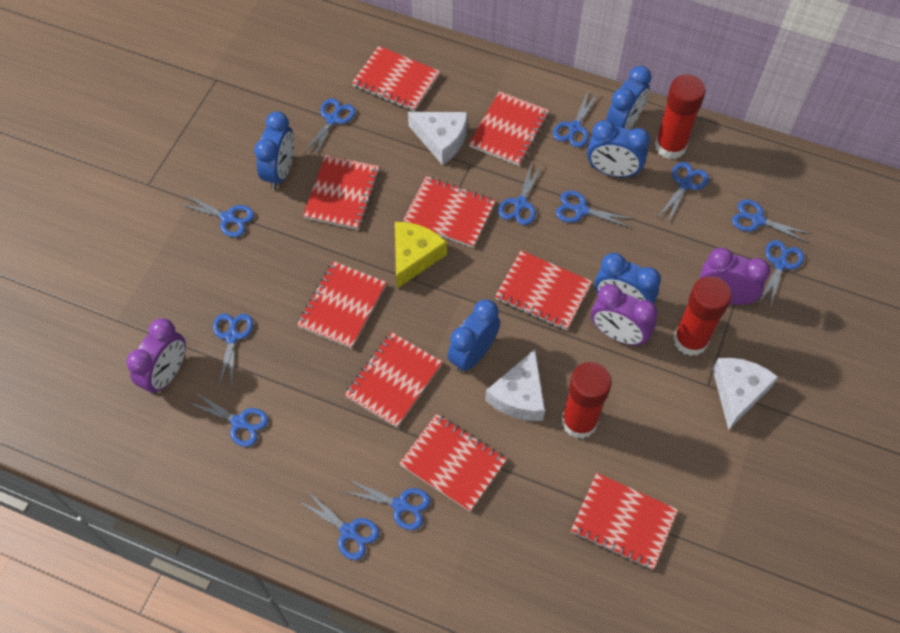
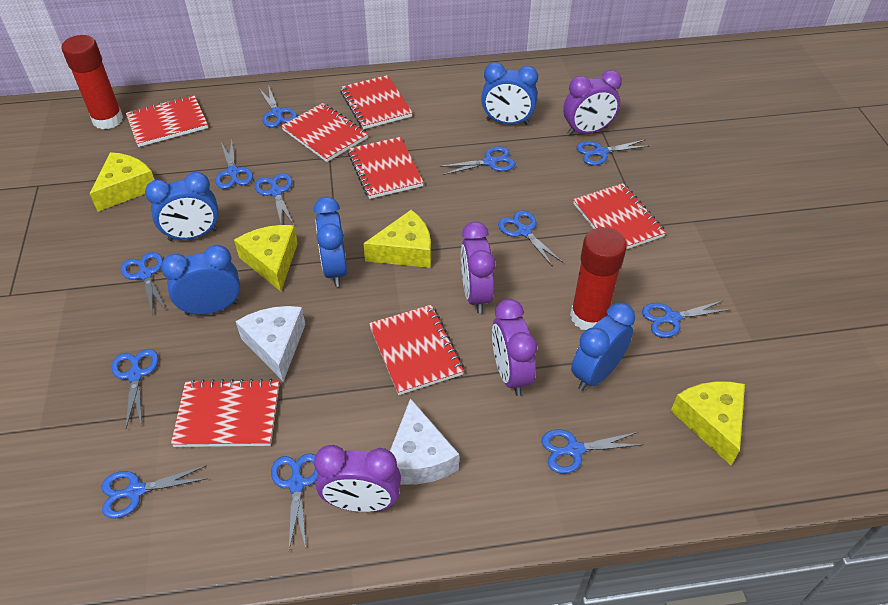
purple clock: 3 -> 4
red glue stick: 3 -> 2
red notebook: 9 -> 7
white cheese: 3 -> 2
yellow cheese: 1 -> 4

